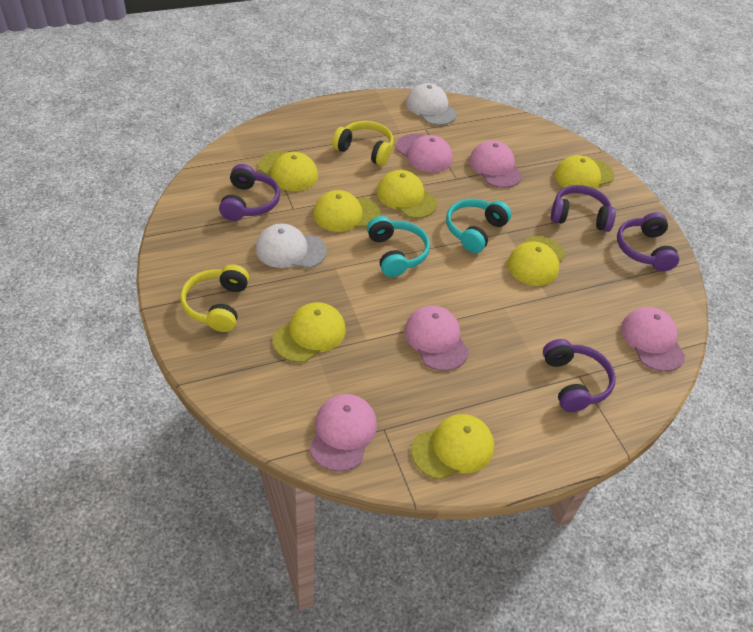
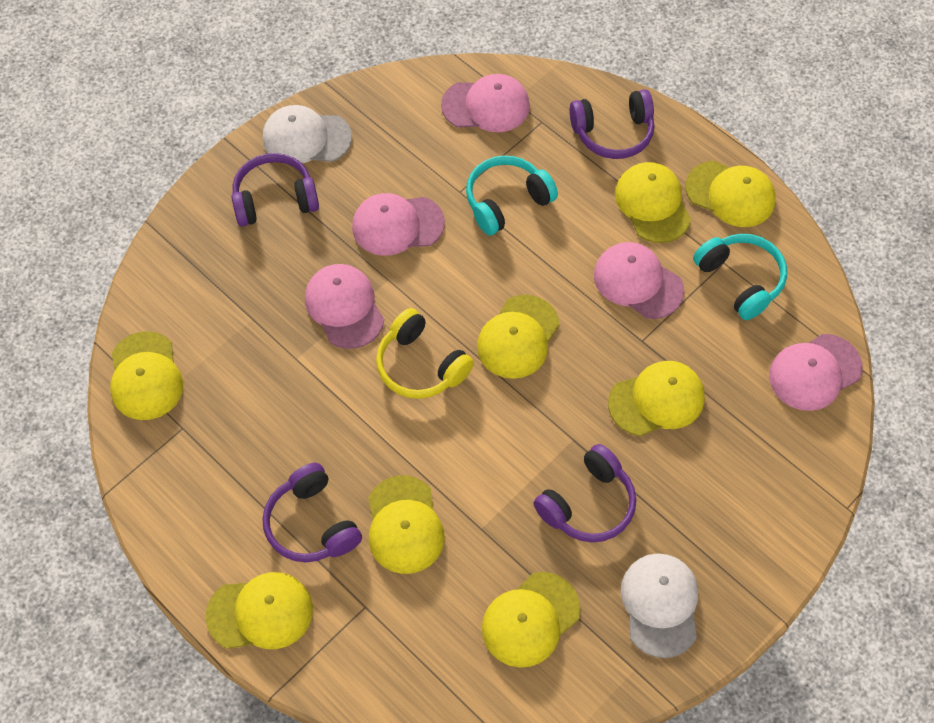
yellow cap: 7 -> 8
yellow headphones: 2 -> 1

